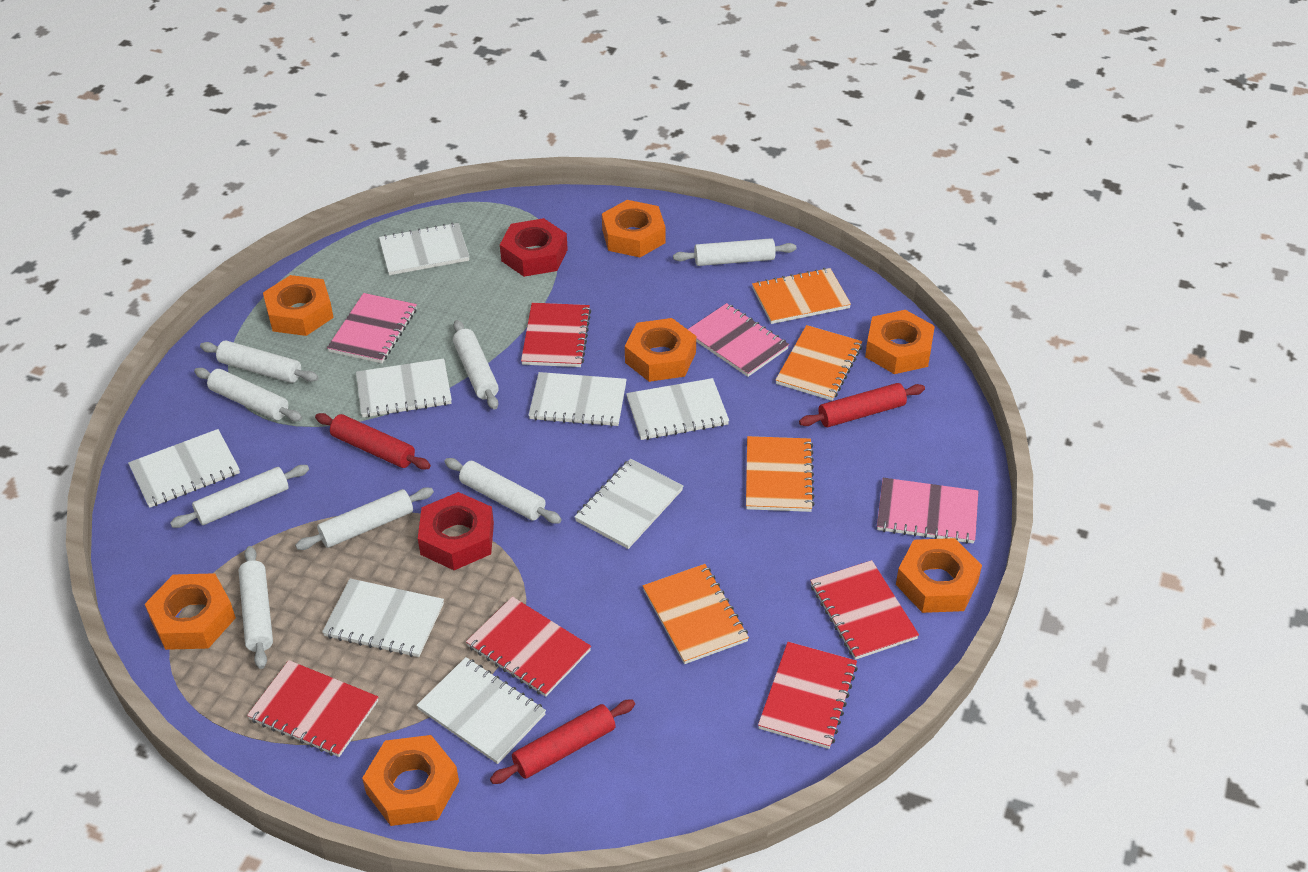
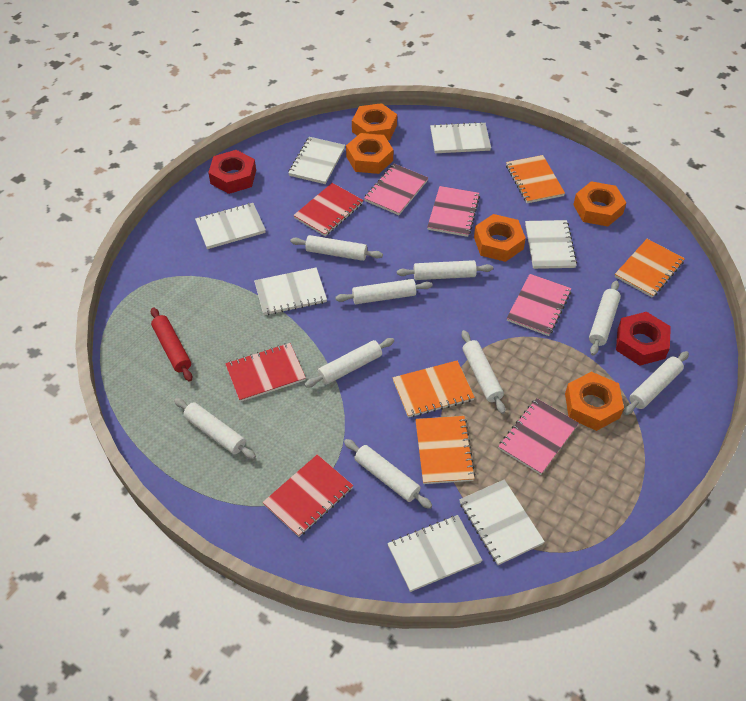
orange nut: 7 -> 5
pink notebook: 3 -> 4
red notebook: 5 -> 3
red rolling pin: 3 -> 1
white notebook: 8 -> 7
white rolling pin: 8 -> 9

